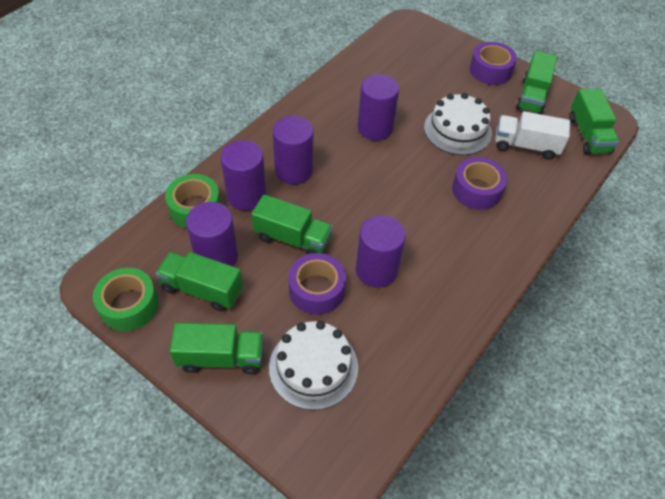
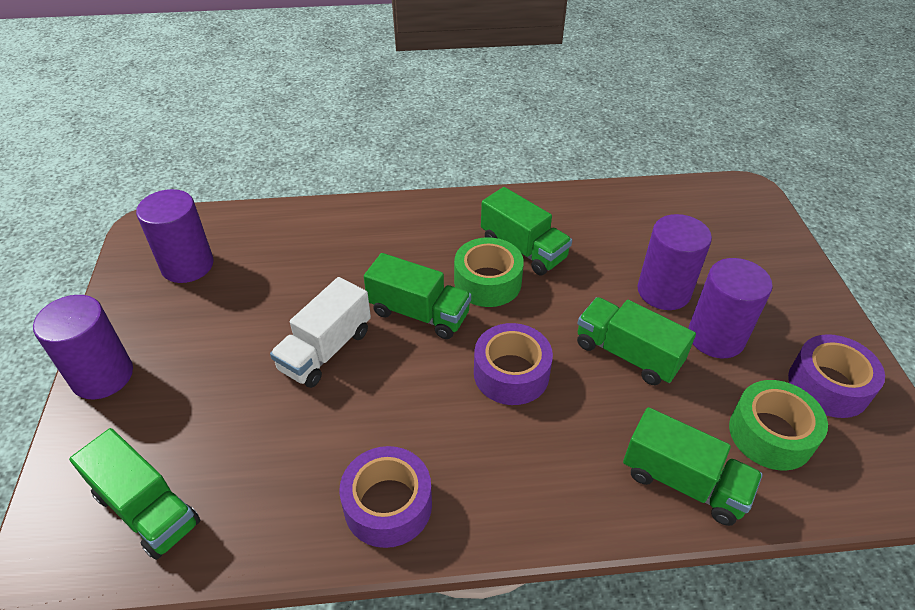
purple cylinder: 5 -> 4
white cake: 2 -> 0

